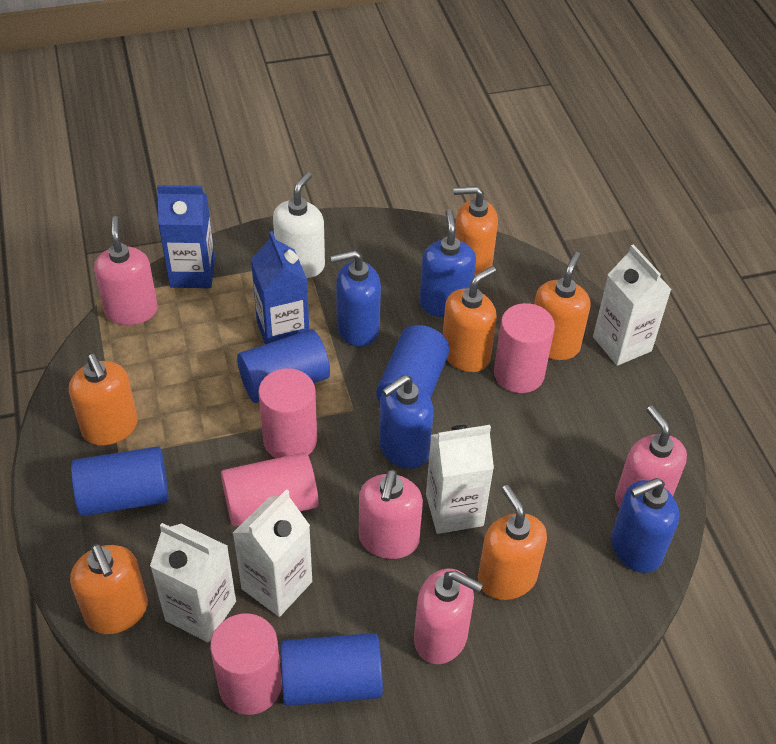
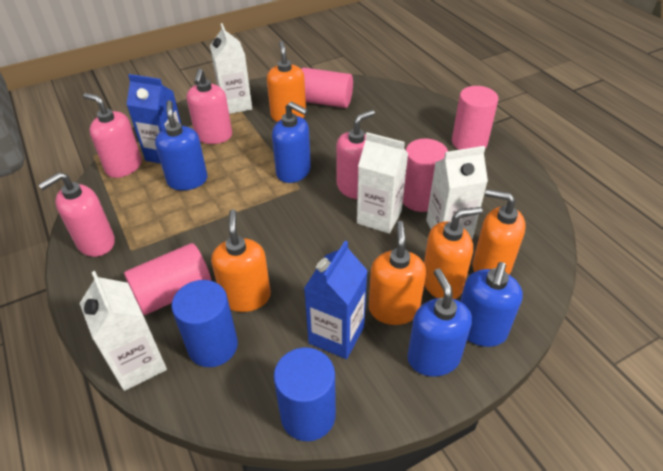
blue cylinder: 4 -> 2
orange soap dispenser: 6 -> 5
white soap dispenser: 1 -> 0

